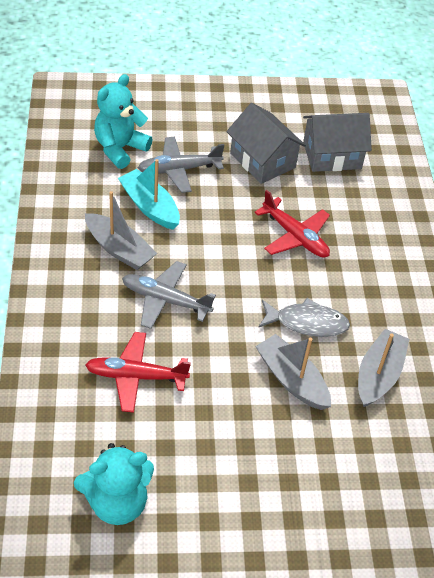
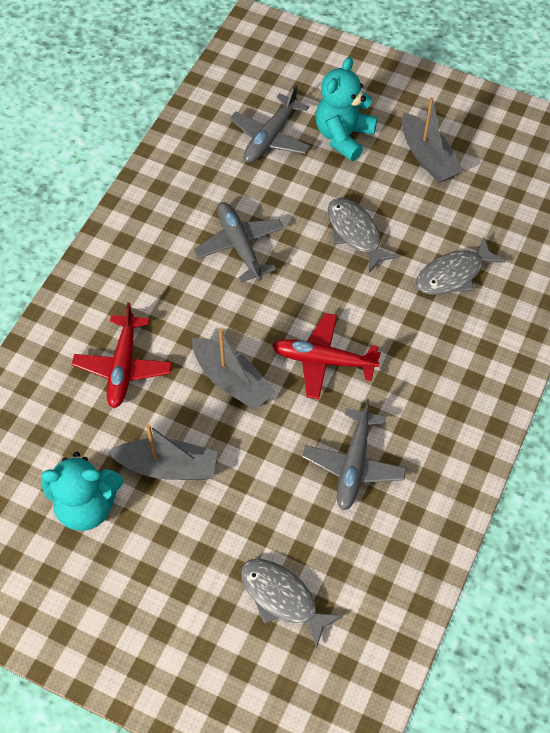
grey fish: 1 -> 3
grey house: 2 -> 0
grey plane: 2 -> 3
turquoise boat: 1 -> 0

